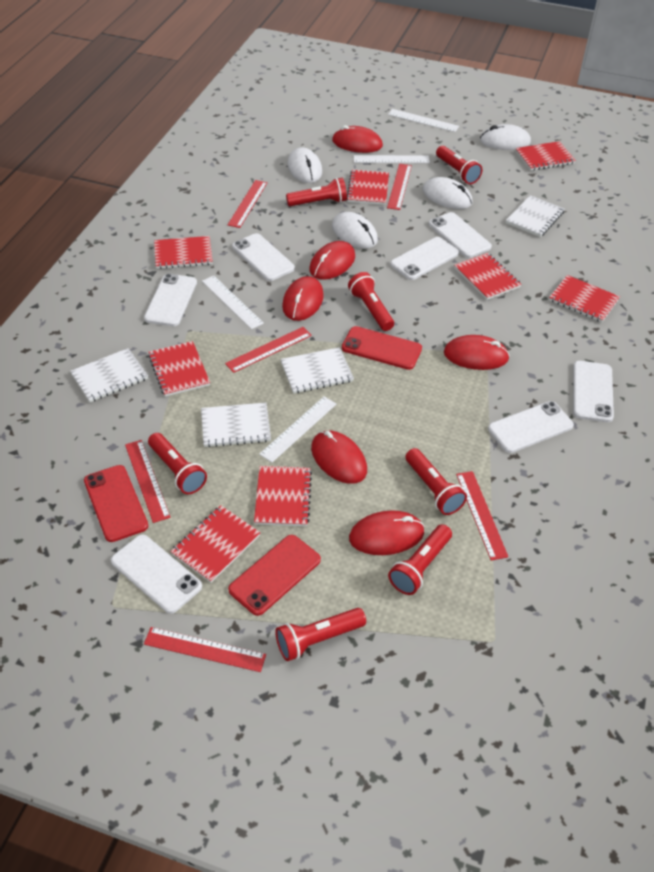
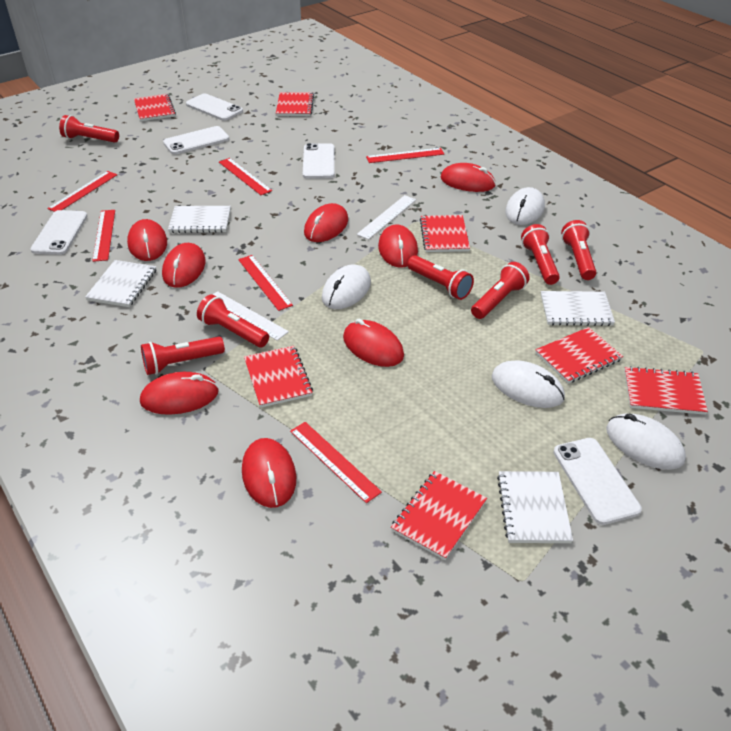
red mouse: 6 -> 8
red notebook: 8 -> 7
red phone: 3 -> 0
white phone: 7 -> 5
white ruler: 4 -> 2

